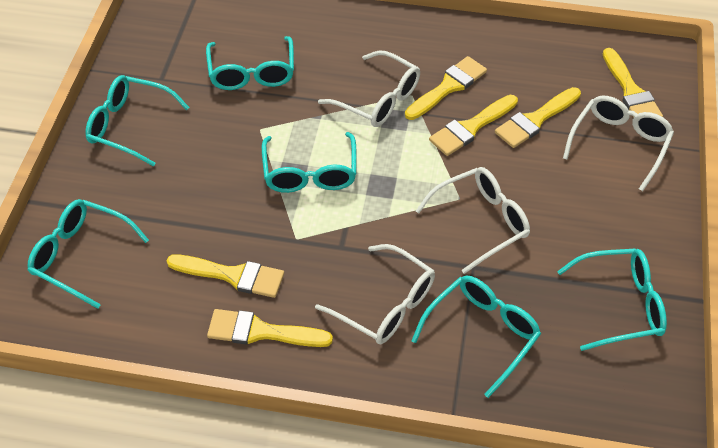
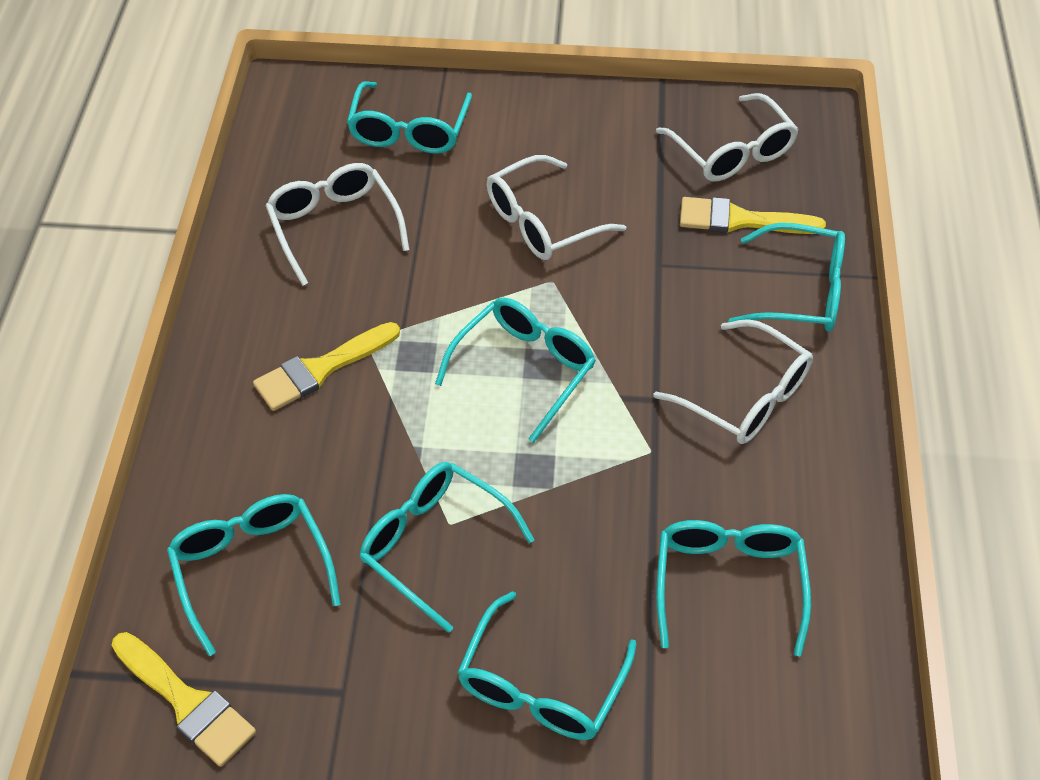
turquoise glasses: 6 -> 7
yellow brush: 6 -> 3

